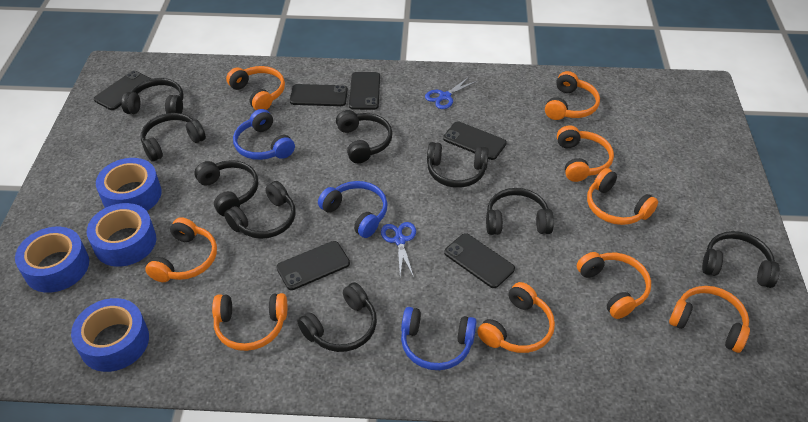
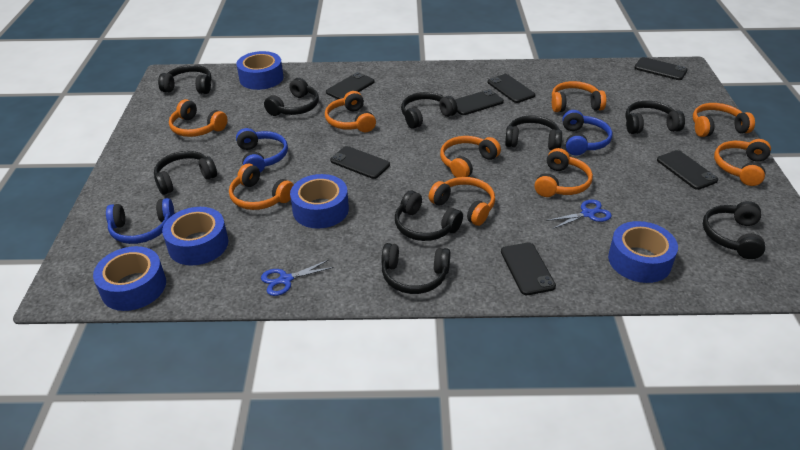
black phone: 6 -> 7
blue tape: 4 -> 5

